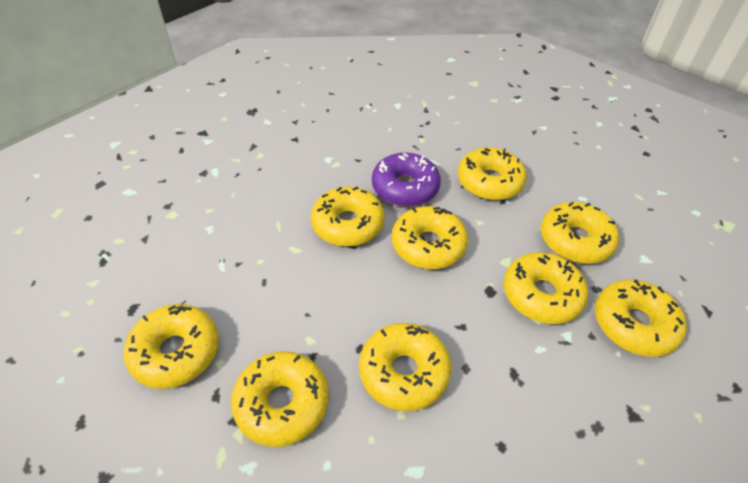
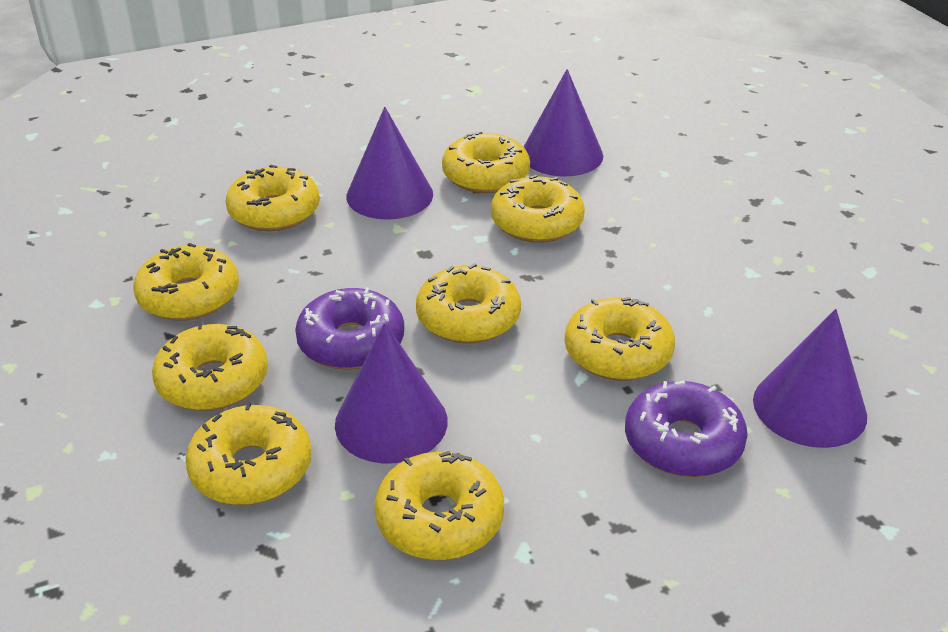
purple cone: 0 -> 4
purple donut: 1 -> 2

